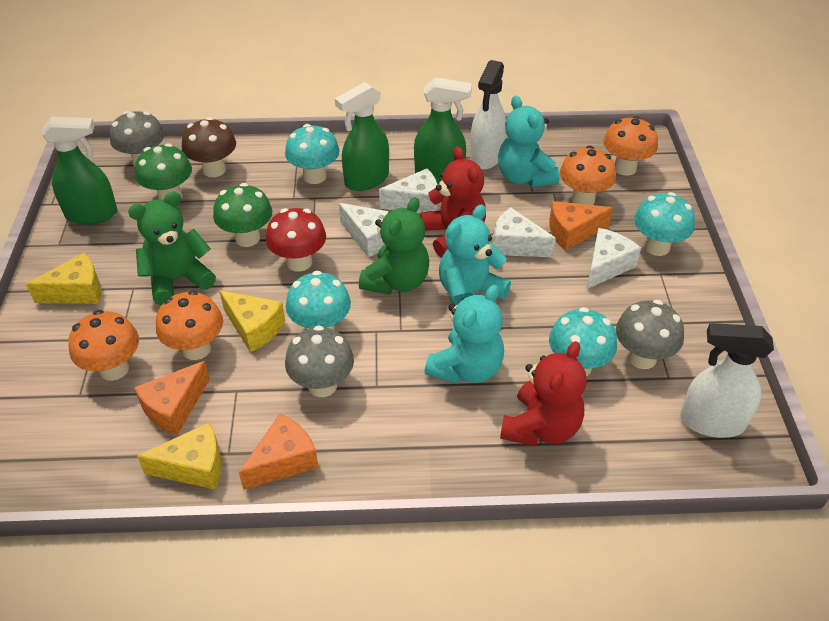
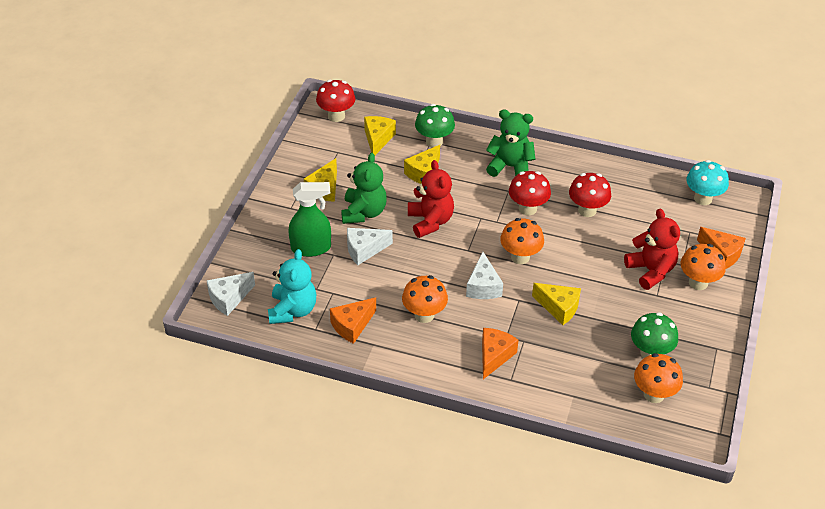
brown mushroom: 1 -> 0
green spray bottle: 3 -> 1
grey mushroom: 3 -> 0
red mushroom: 1 -> 3
turquoise mushroom: 4 -> 1
turquoise teddy bear: 3 -> 1
white cheese: 4 -> 3
white spray bottle: 2 -> 0
yellow cheese: 3 -> 4

